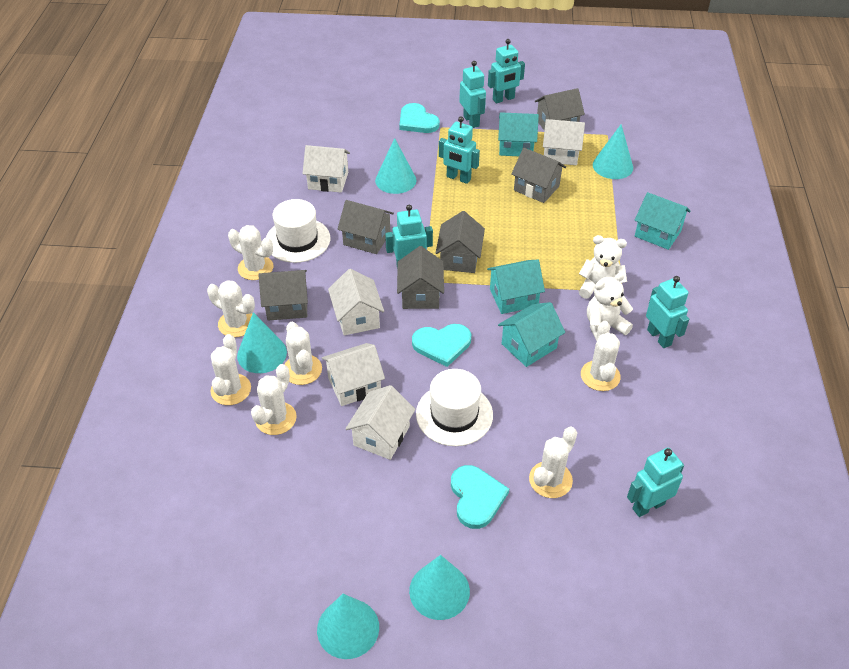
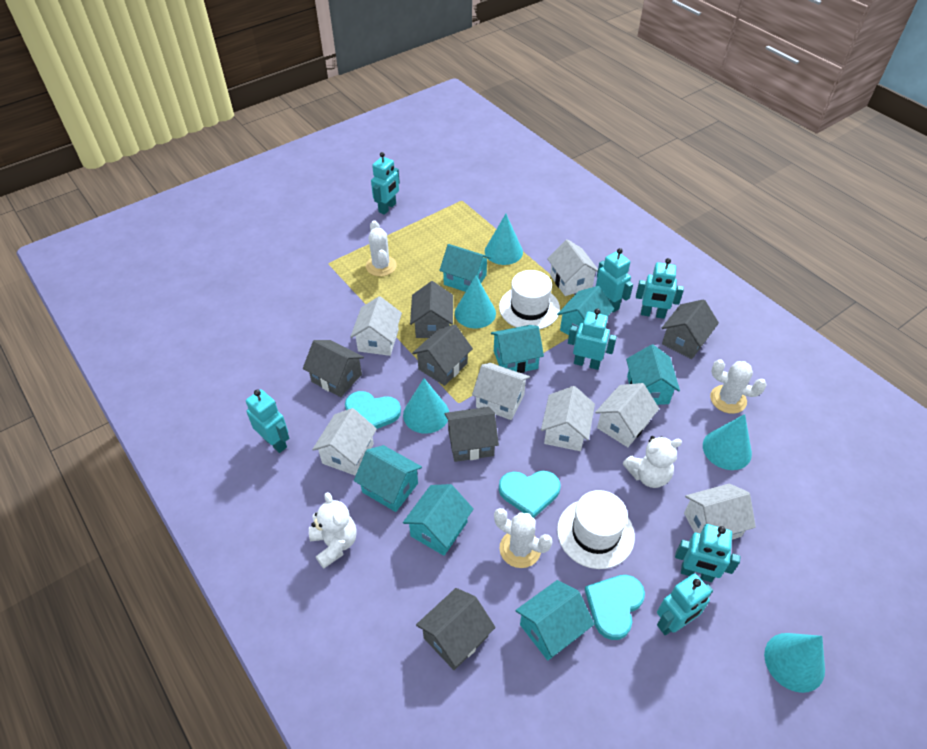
turquoise house: 4 -> 7
turquoise robot: 6 -> 7
white cactus: 7 -> 3
white house: 5 -> 7

